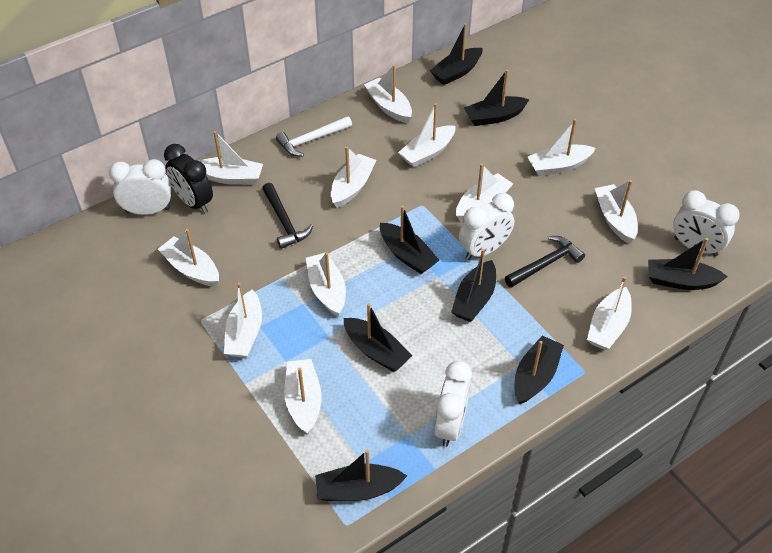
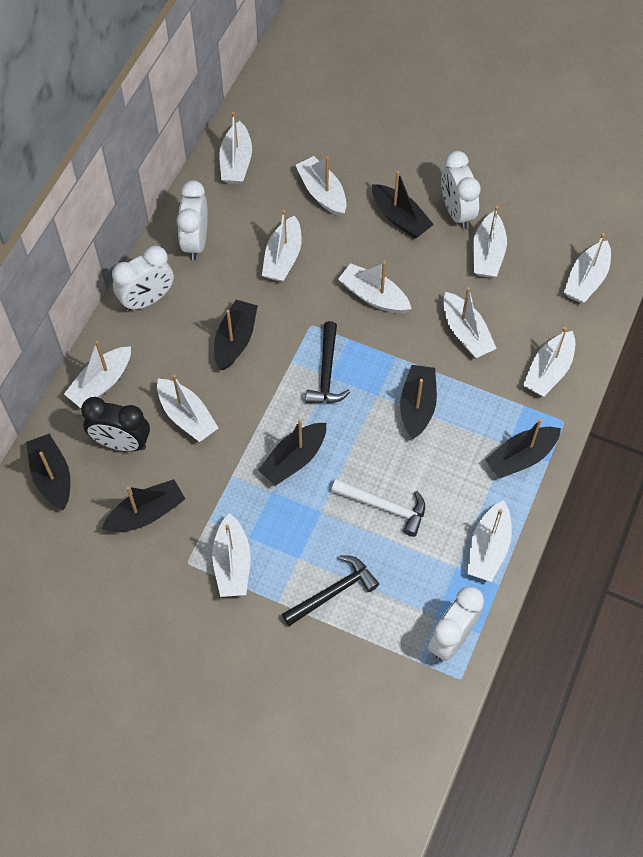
black boat: 8 -> 7

